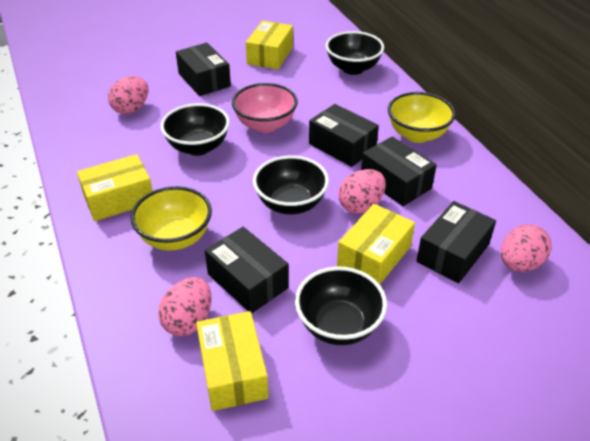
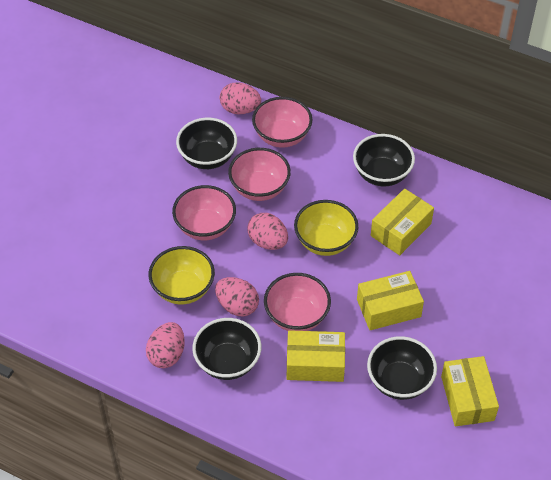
black box: 5 -> 0
pink bowl: 1 -> 4

